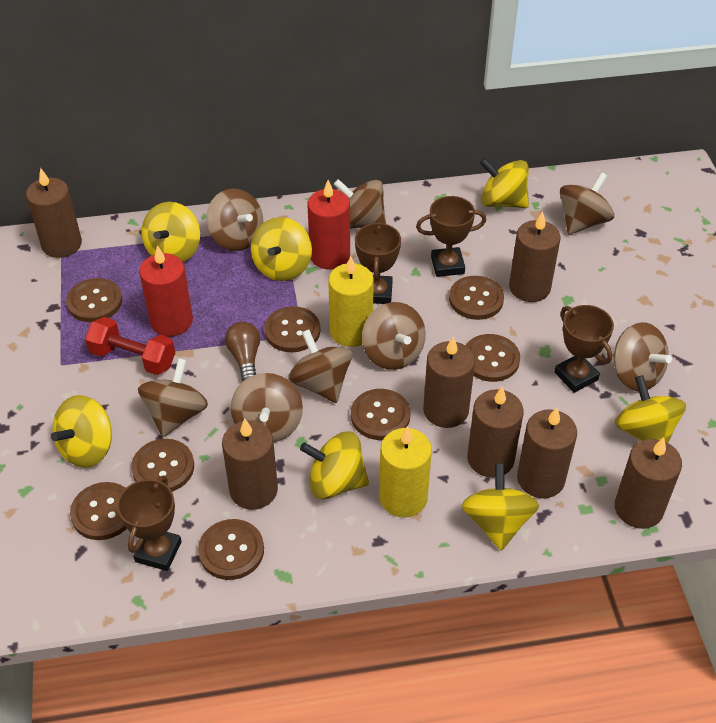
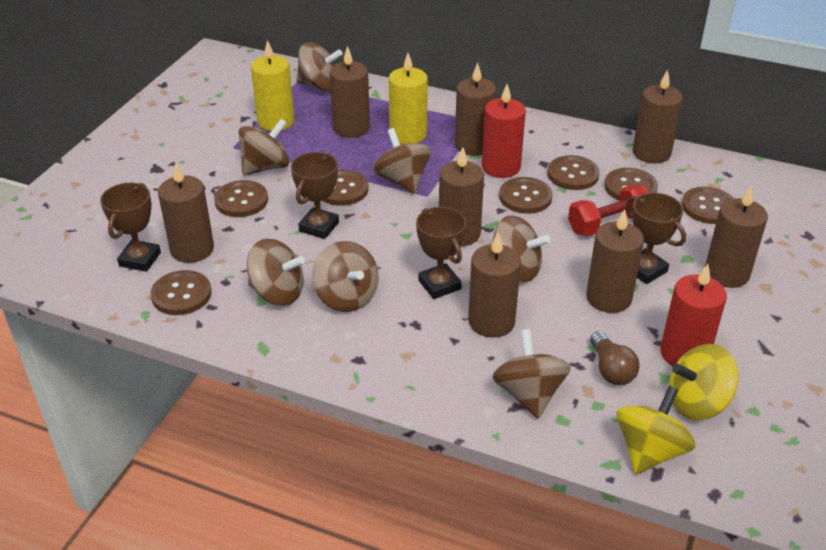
brown button: 8 -> 7
brown candle: 7 -> 8
brown spinning top: 8 -> 7
yellow spinning top: 7 -> 2

